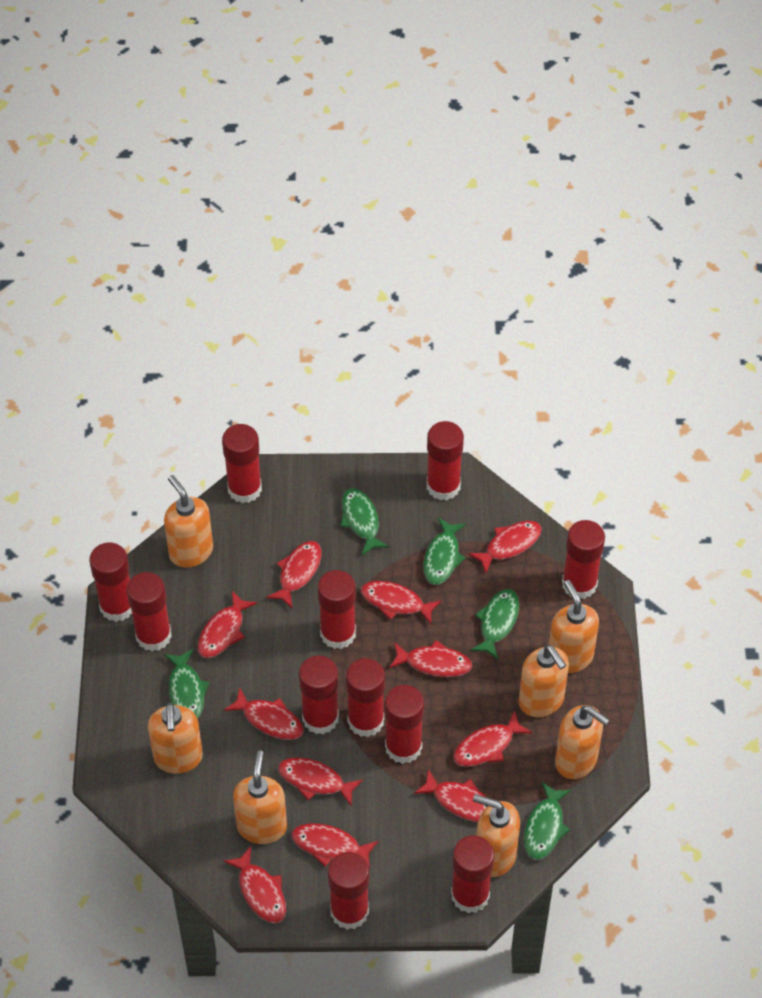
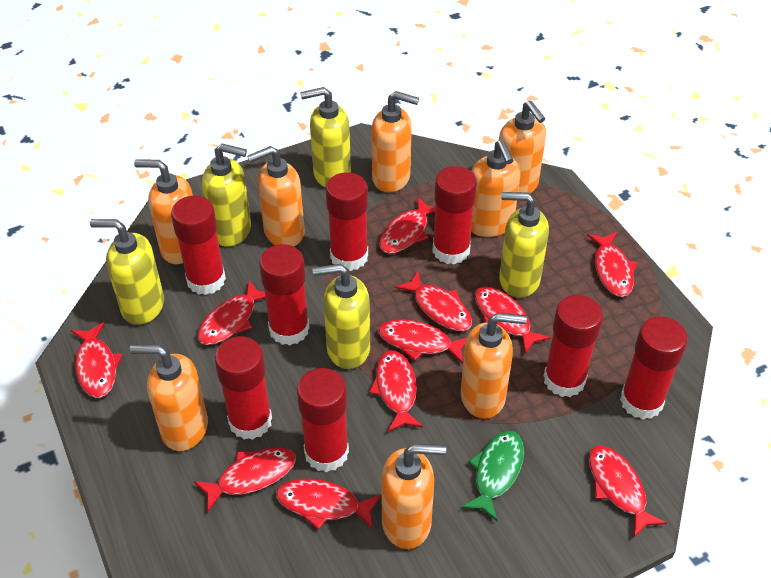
green fish: 5 -> 1
orange soap dispenser: 7 -> 8
red glue stick: 11 -> 8
yellow soap dispenser: 0 -> 5

